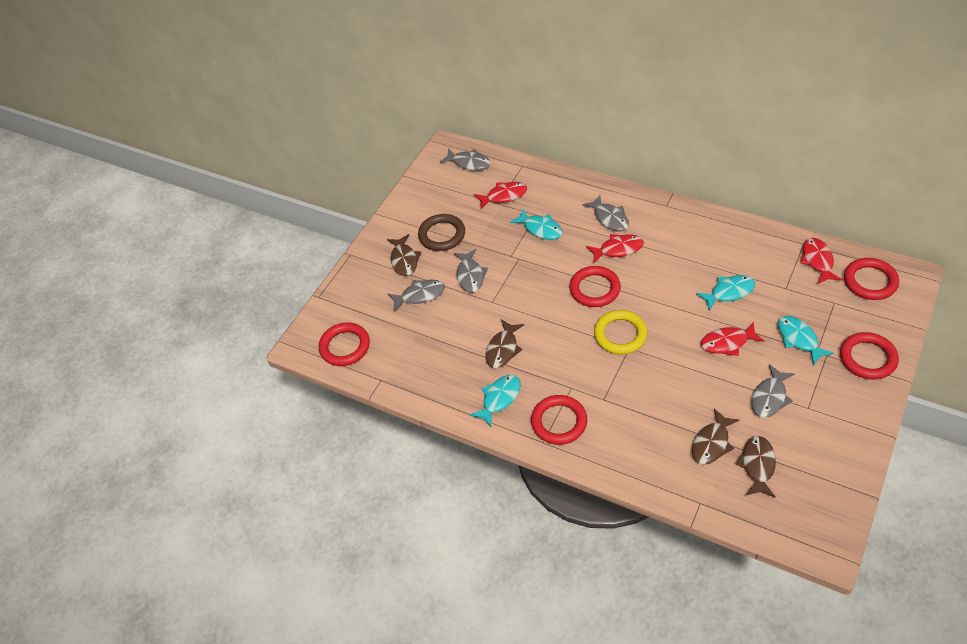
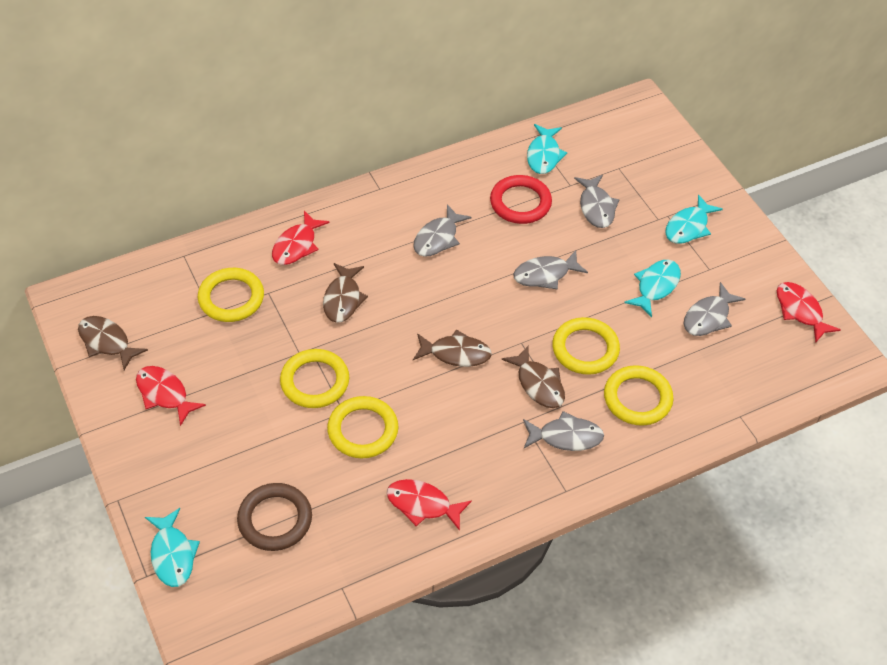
red ring: 5 -> 1
yellow ring: 1 -> 5

